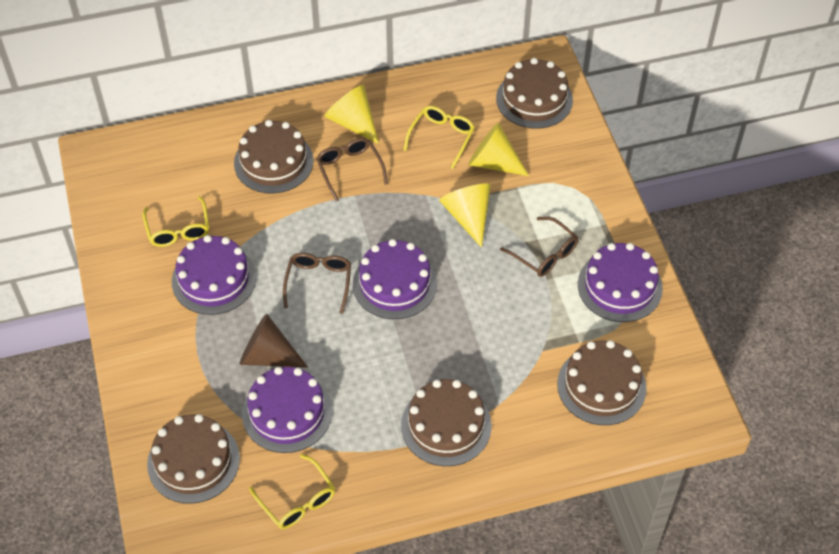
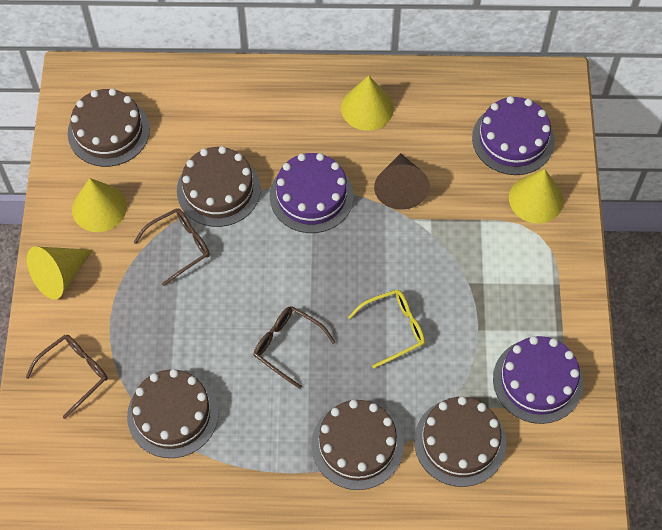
purple cake: 4 -> 3
yellow cone: 3 -> 4
yellow glasses: 3 -> 1

